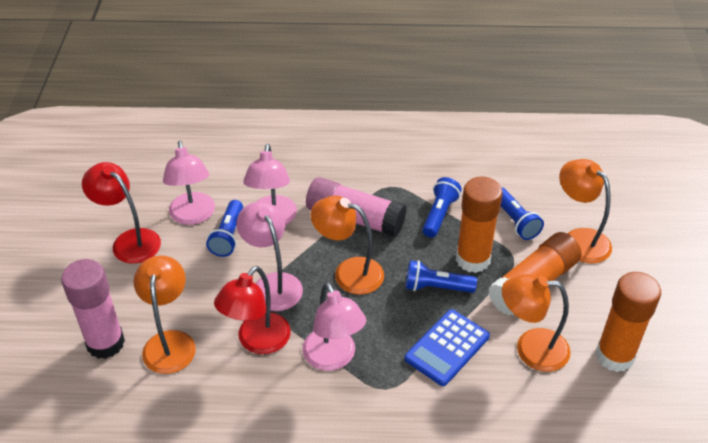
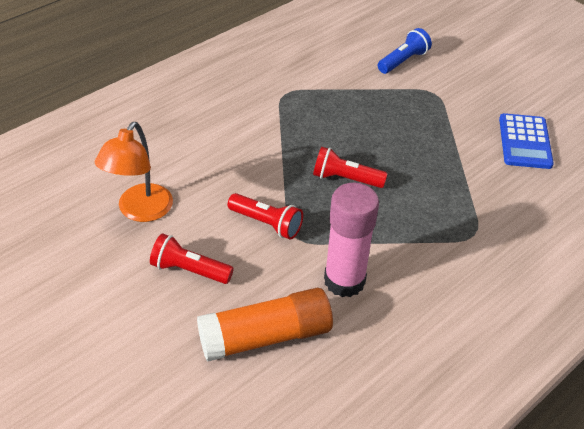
blue flashlight: 4 -> 1
orange glue stick: 3 -> 1
orange lamp: 4 -> 1
pink glue stick: 2 -> 1
pink lamp: 4 -> 0
red flashlight: 0 -> 3
red lamp: 2 -> 0

